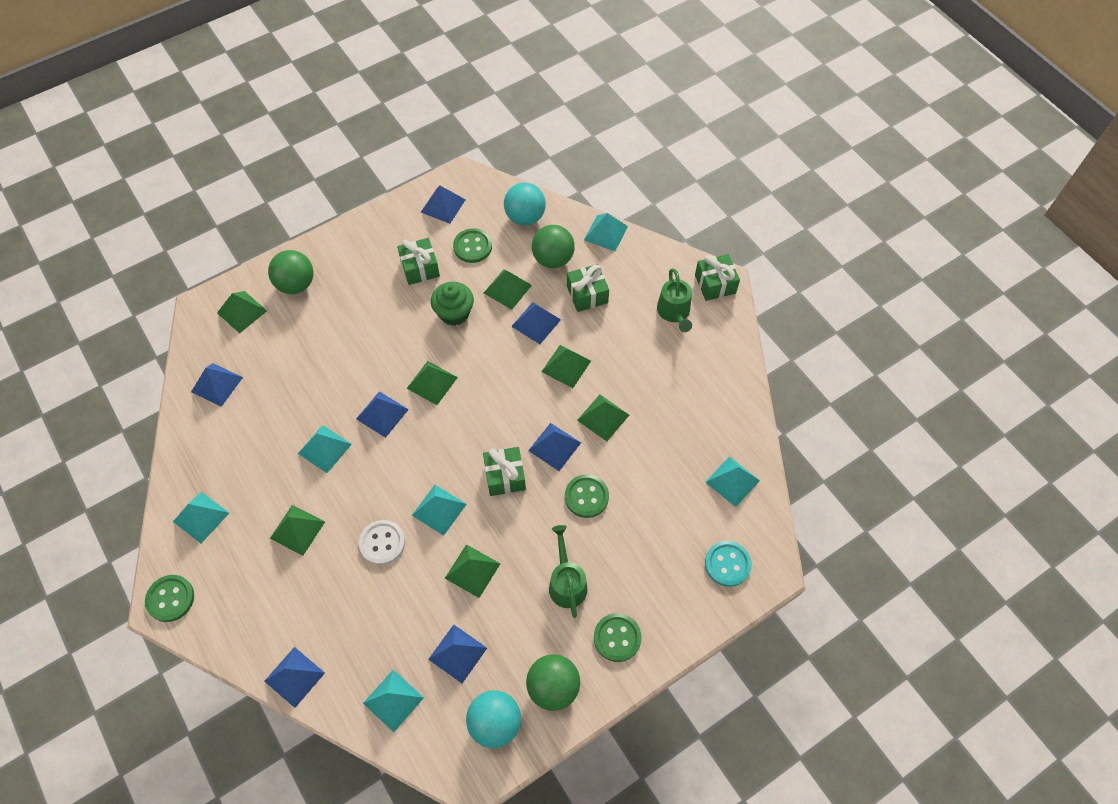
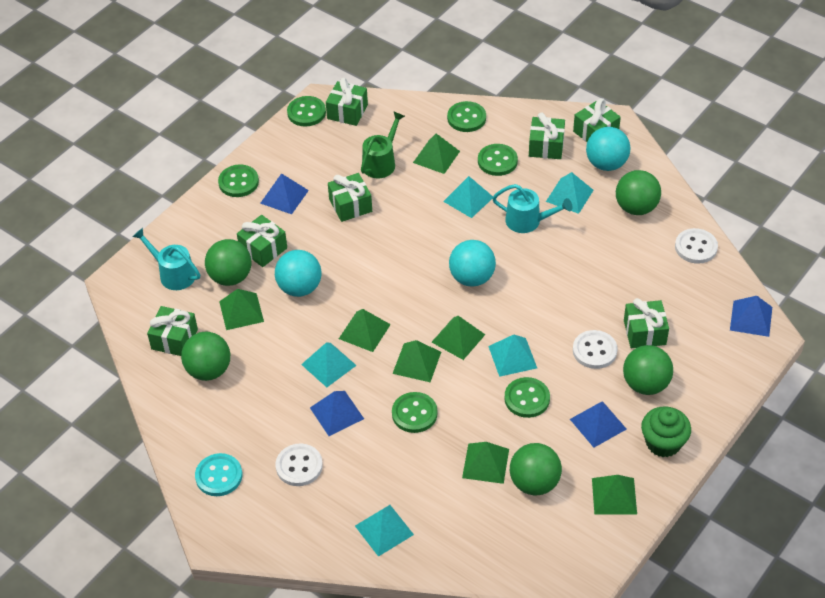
blue pyramid: 7 -> 4
green ball: 3 -> 5
green button: 4 -> 6
green gift: 4 -> 7
green watering can: 2 -> 1
turquoise ball: 2 -> 3
turquoise pyramid: 6 -> 5
turquoise watering can: 0 -> 2
white button: 1 -> 3

